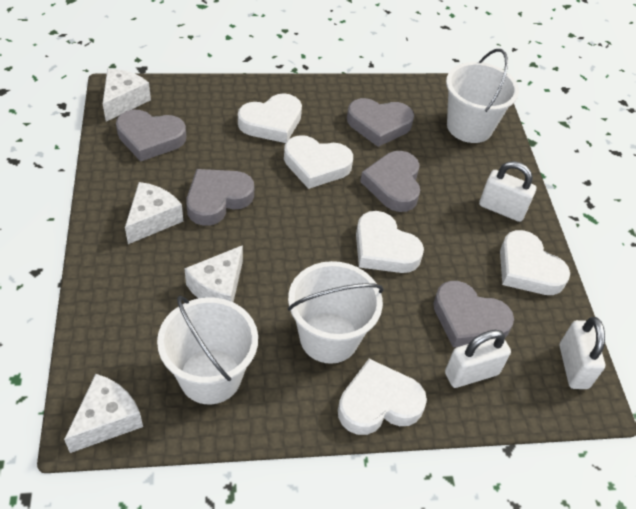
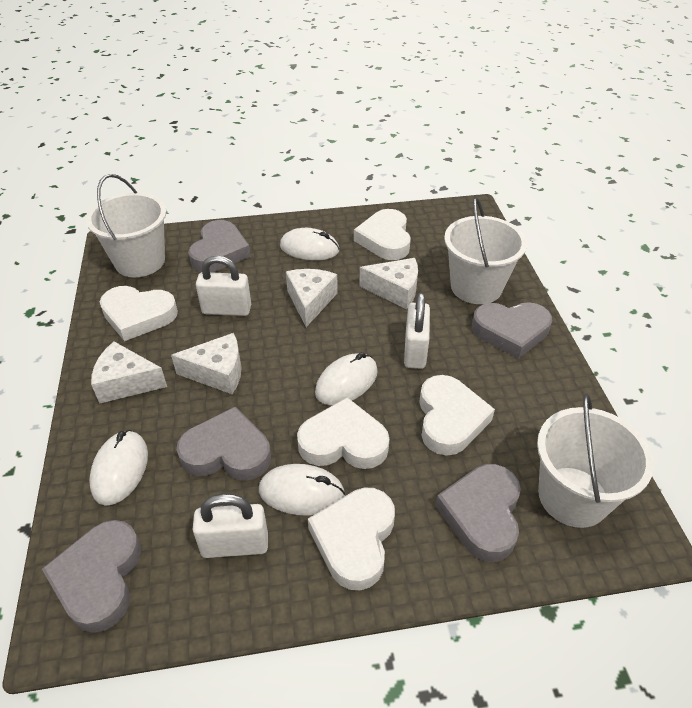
white mouse: 0 -> 4

